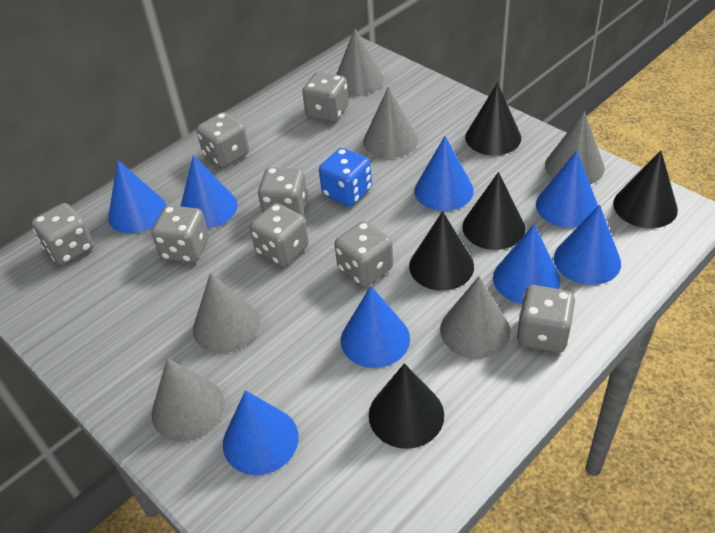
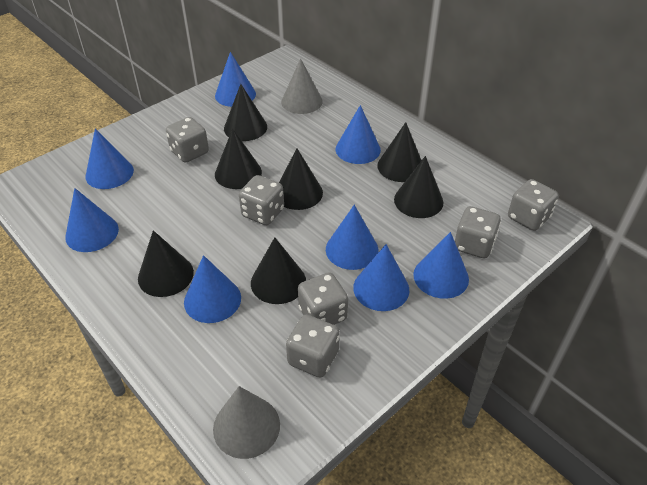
black cone: 5 -> 7
blue dice: 1 -> 0
grey cone: 6 -> 2
grey dice: 8 -> 6

